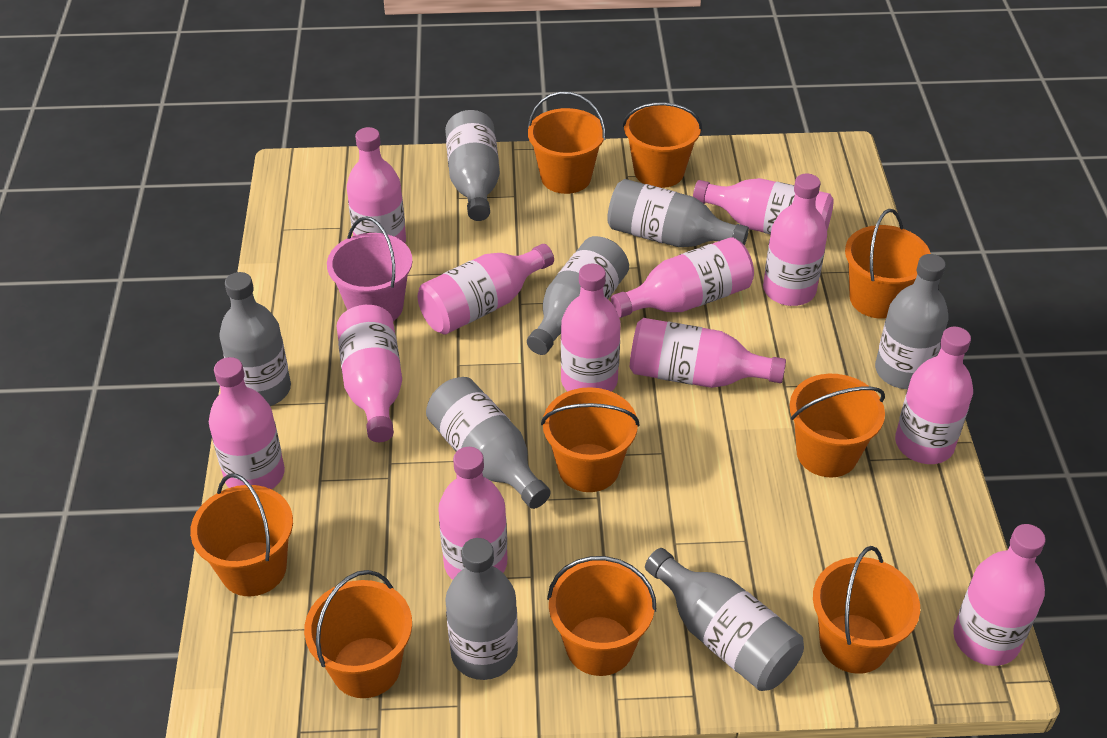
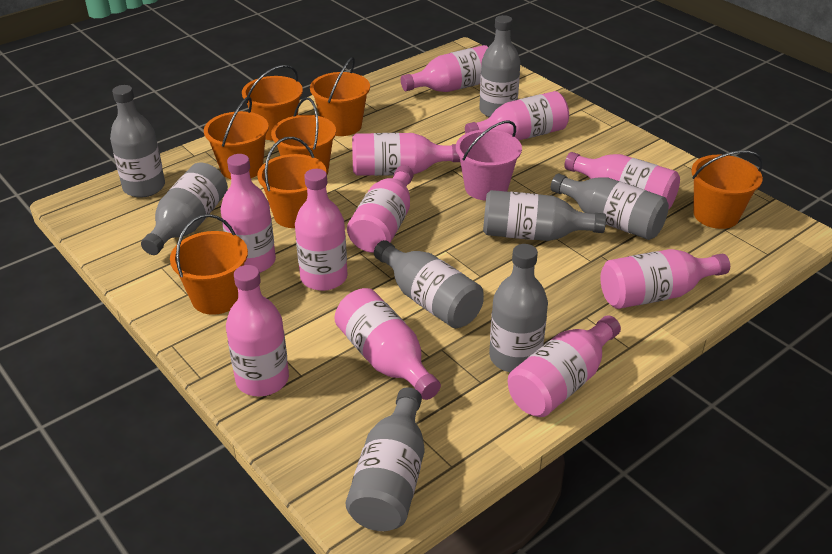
orange bucket: 9 -> 7
pink bottle: 12 -> 11

